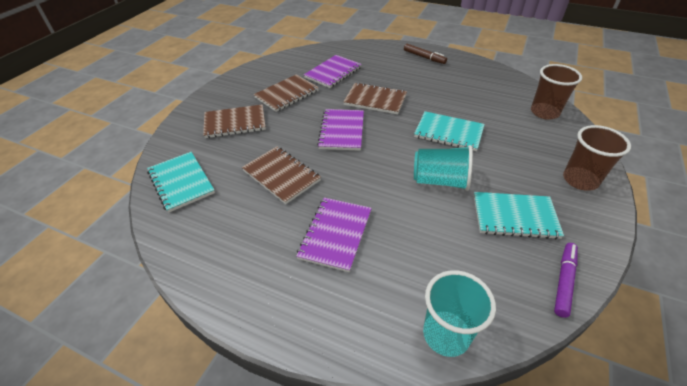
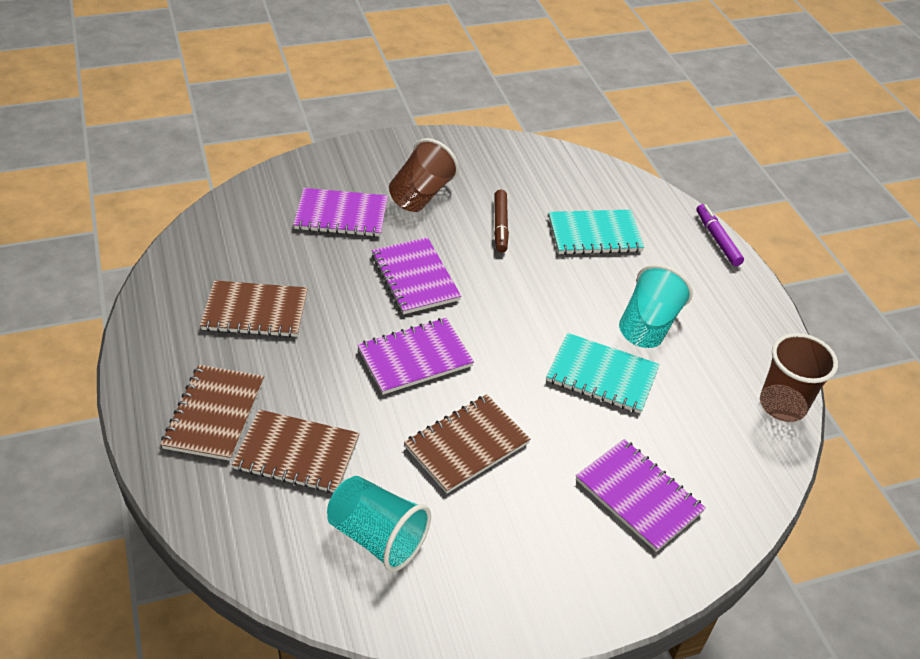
purple notebook: 3 -> 4
turquoise notebook: 3 -> 2

